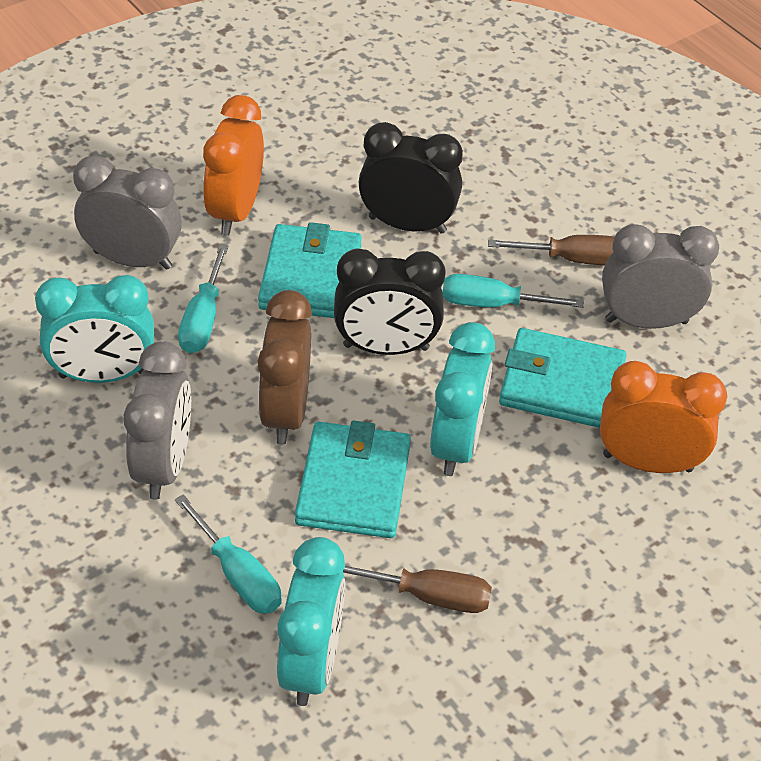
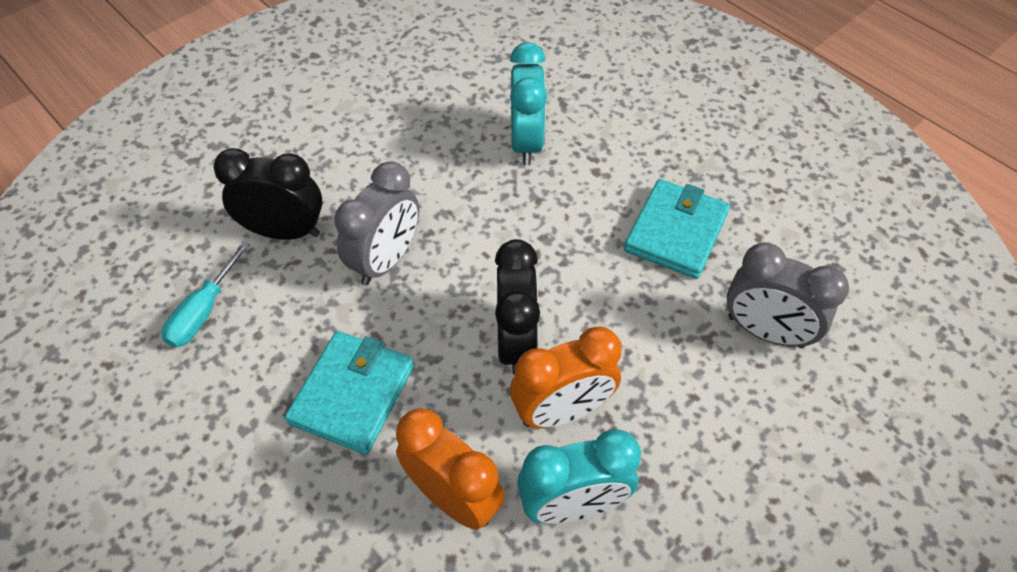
brown clock: 1 -> 0
brown screwdriver: 2 -> 0
grey clock: 3 -> 2
turquoise clock: 3 -> 2
turquoise screwdriver: 3 -> 1
turquoise wallet: 3 -> 2

